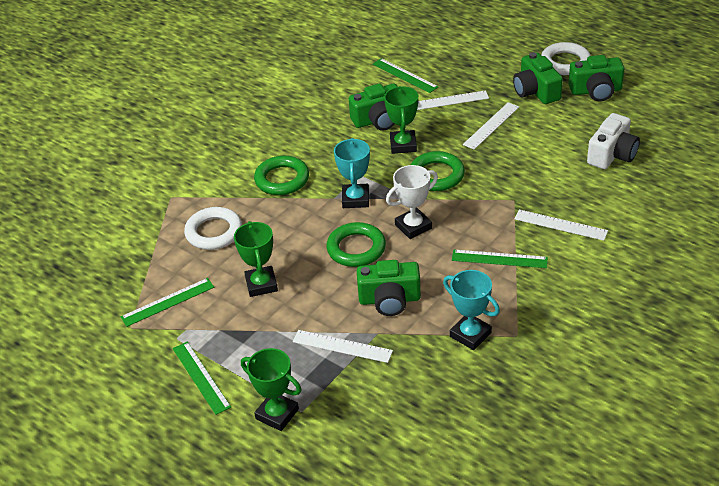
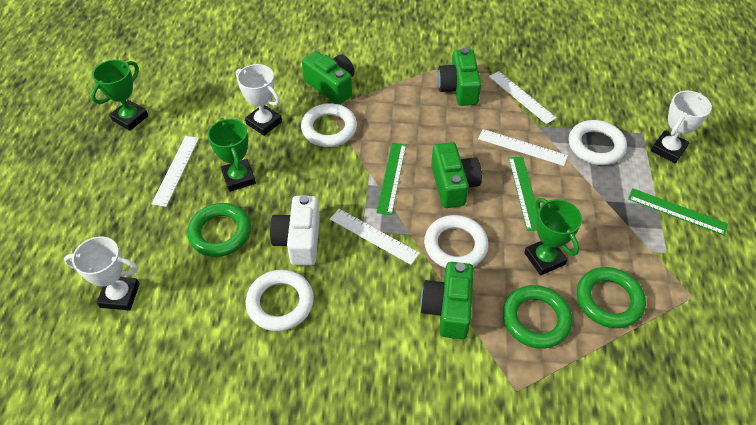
green ruler: 4 -> 3
turquoise trophy: 2 -> 0
white ring: 2 -> 4
white trophy: 1 -> 3

